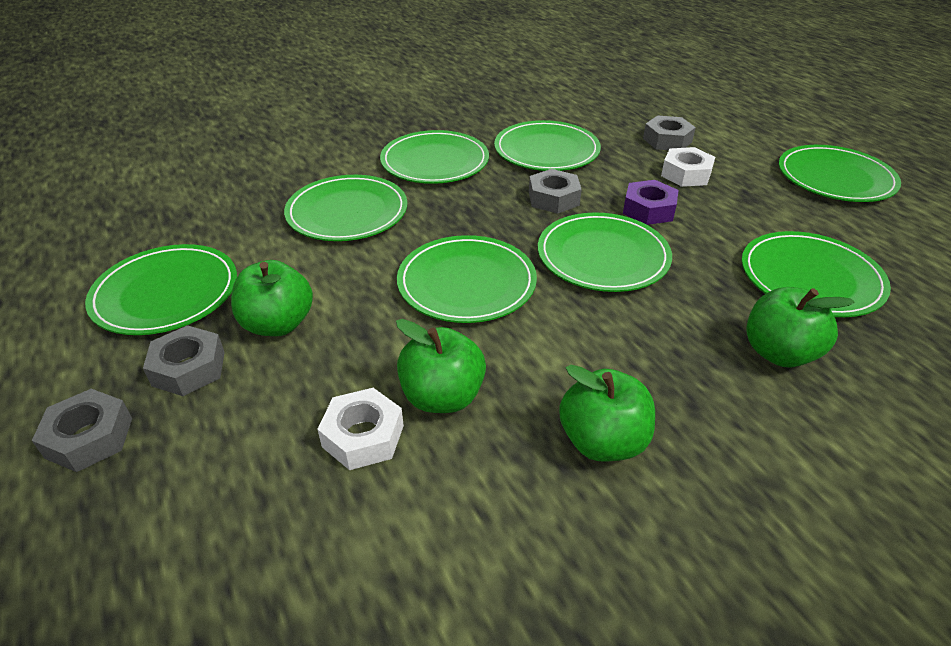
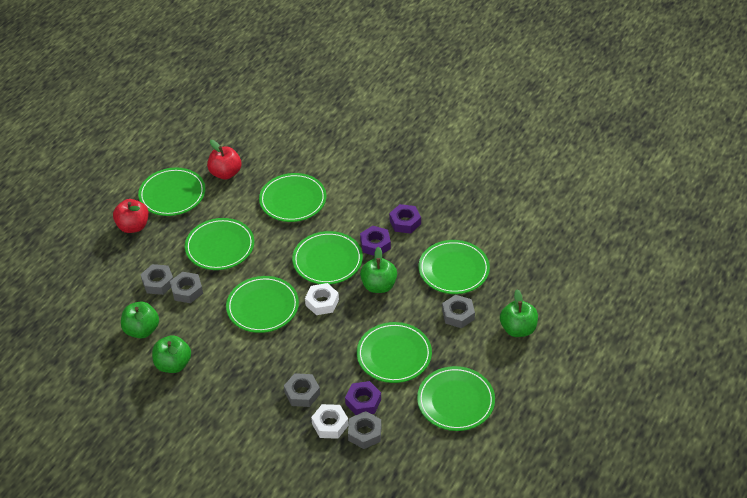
grey nut: 4 -> 5
purple nut: 1 -> 3
red apple: 0 -> 2

